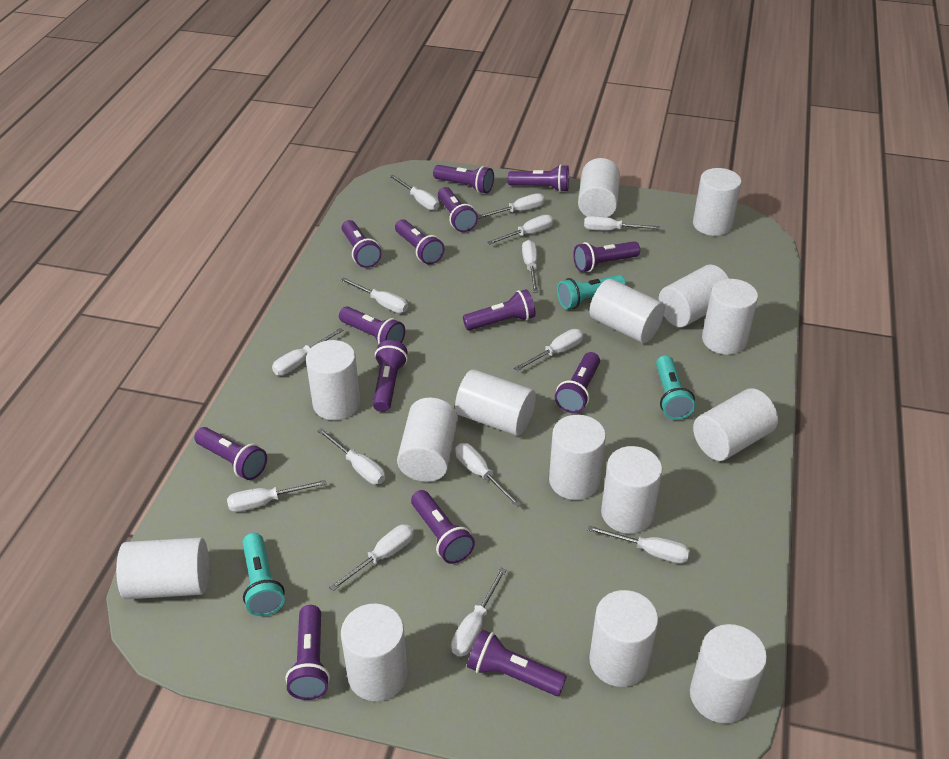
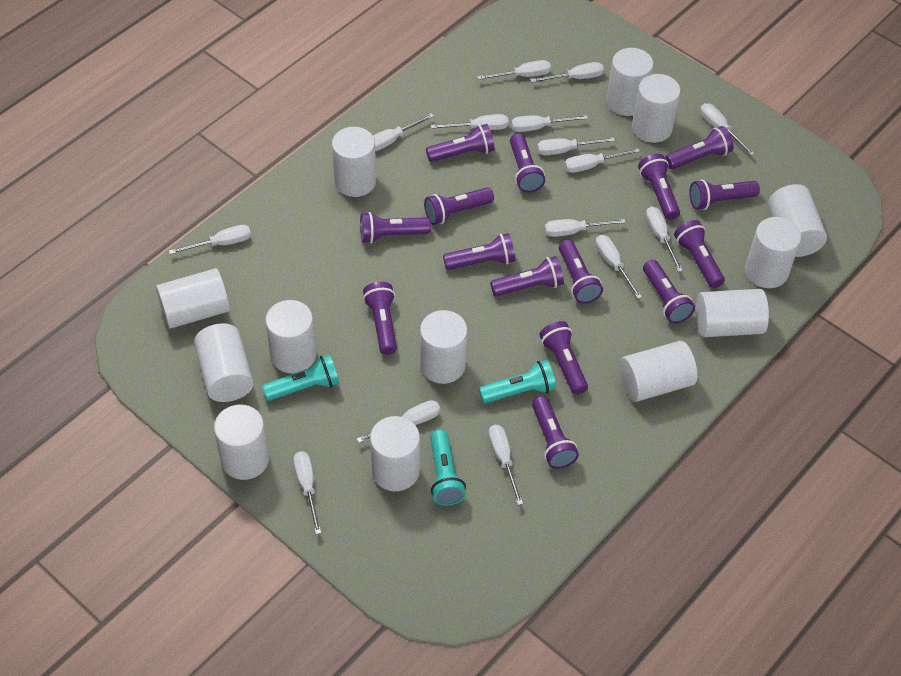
purple flashlight: 14 -> 15
white cylinder: 15 -> 13
white screwdriver: 14 -> 15

